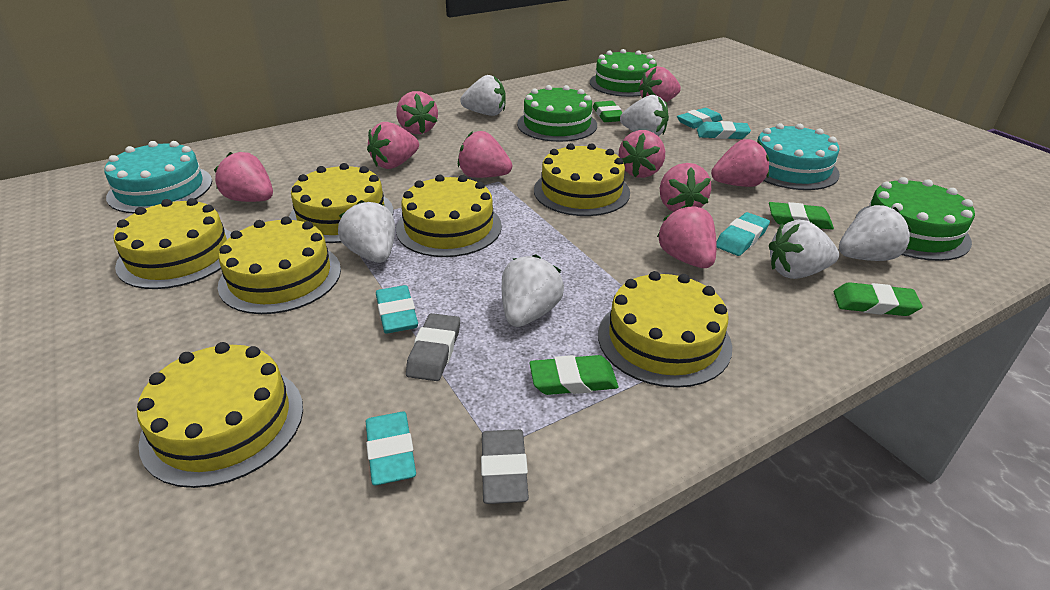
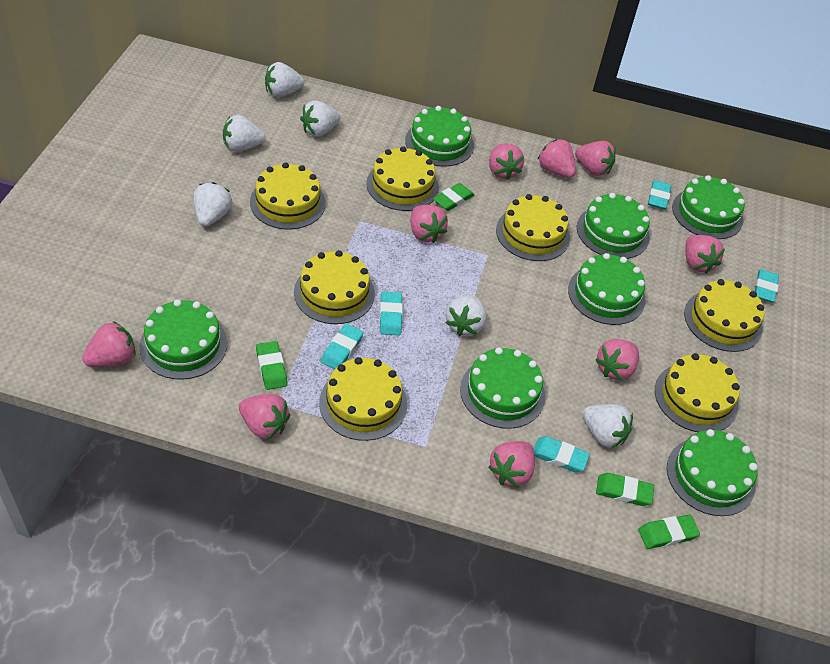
green cake: 3 -> 7
grey eraser: 2 -> 0
turquoise cake: 2 -> 0

